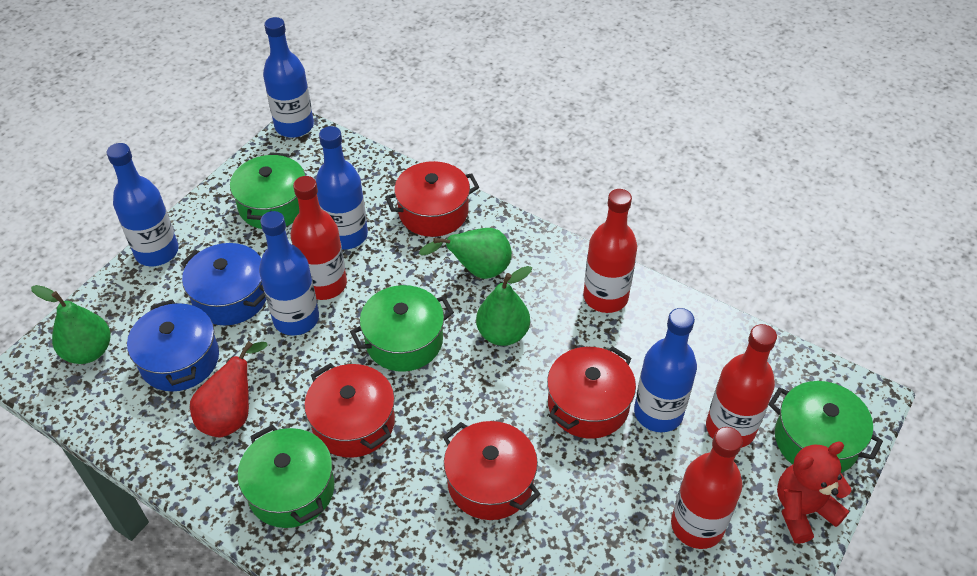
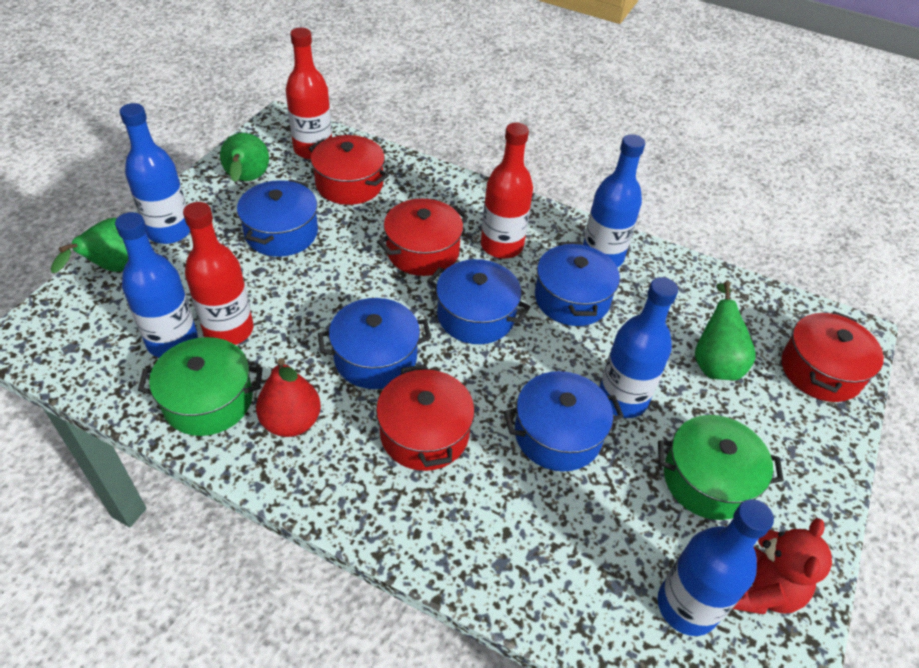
blue pot: 2 -> 5
green pot: 4 -> 2
red bottle: 4 -> 3

